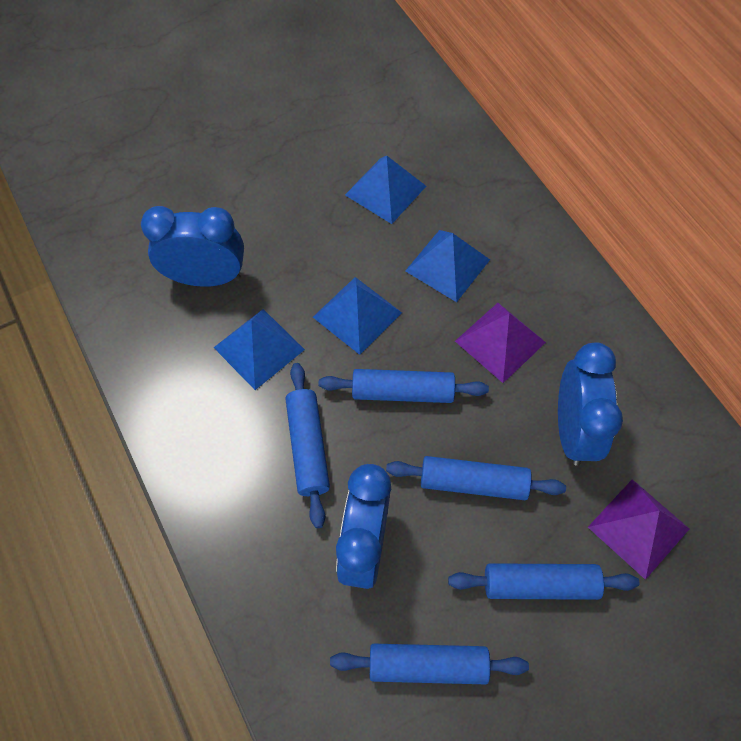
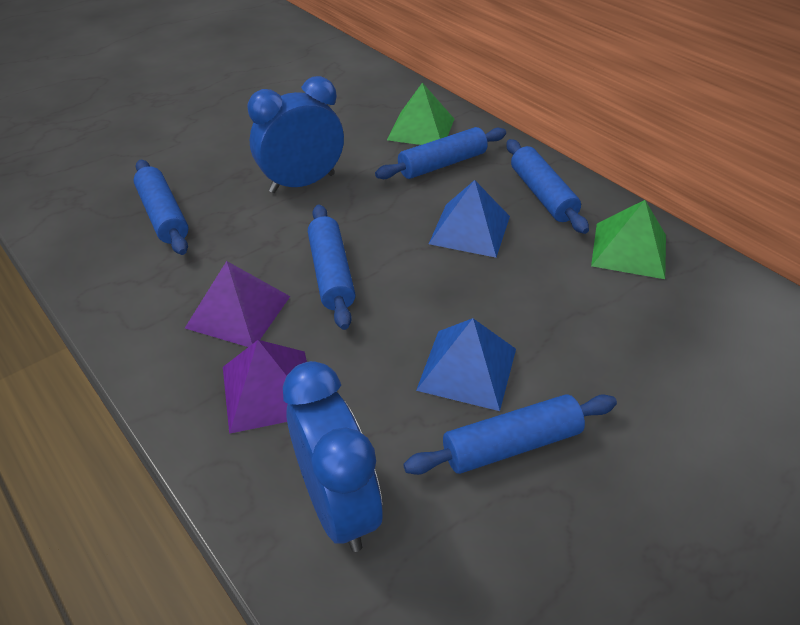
blue clock: 3 -> 2
blue pyramid: 4 -> 2
green pyramid: 0 -> 2

